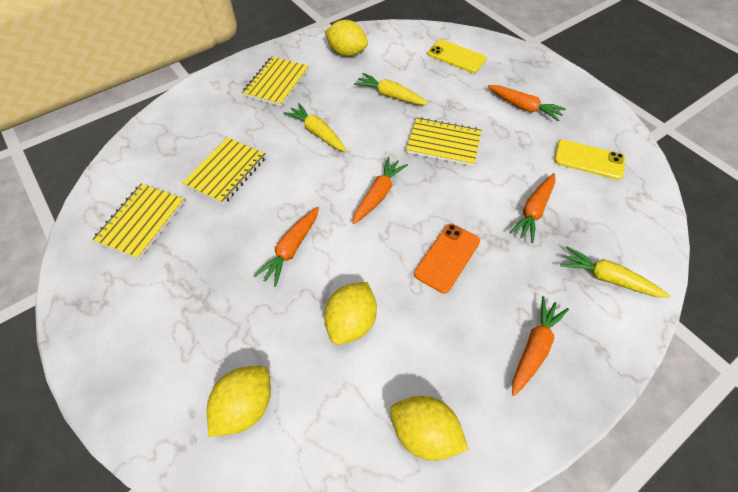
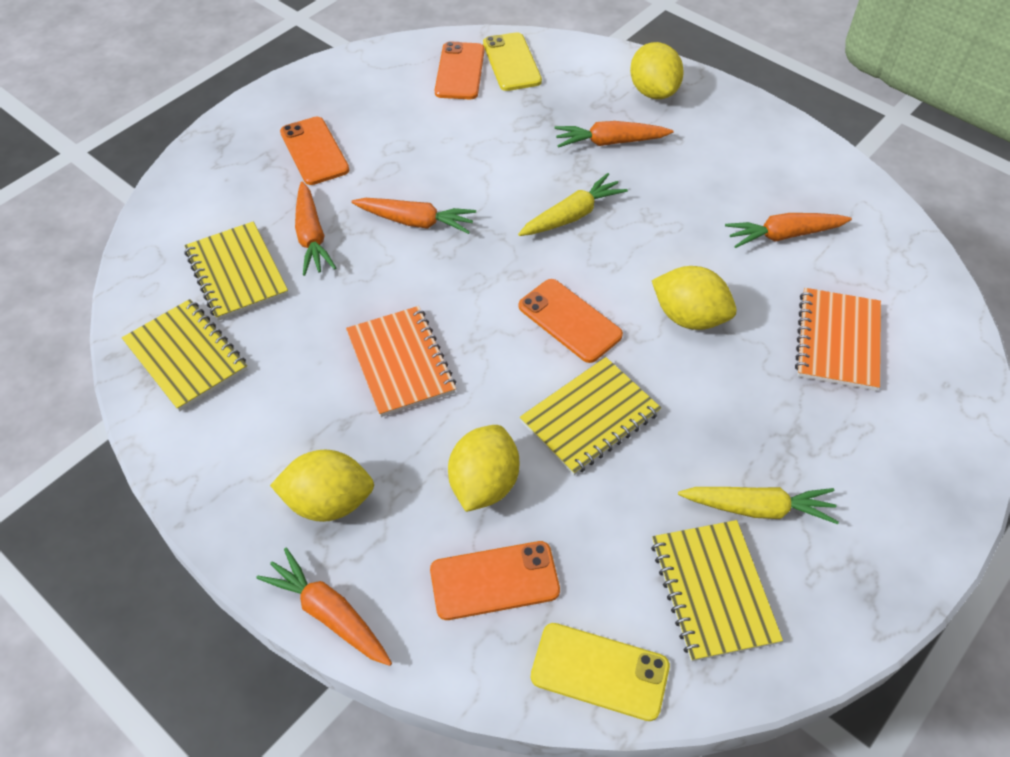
orange notebook: 0 -> 2
orange phone: 1 -> 4
yellow carrot: 3 -> 2

